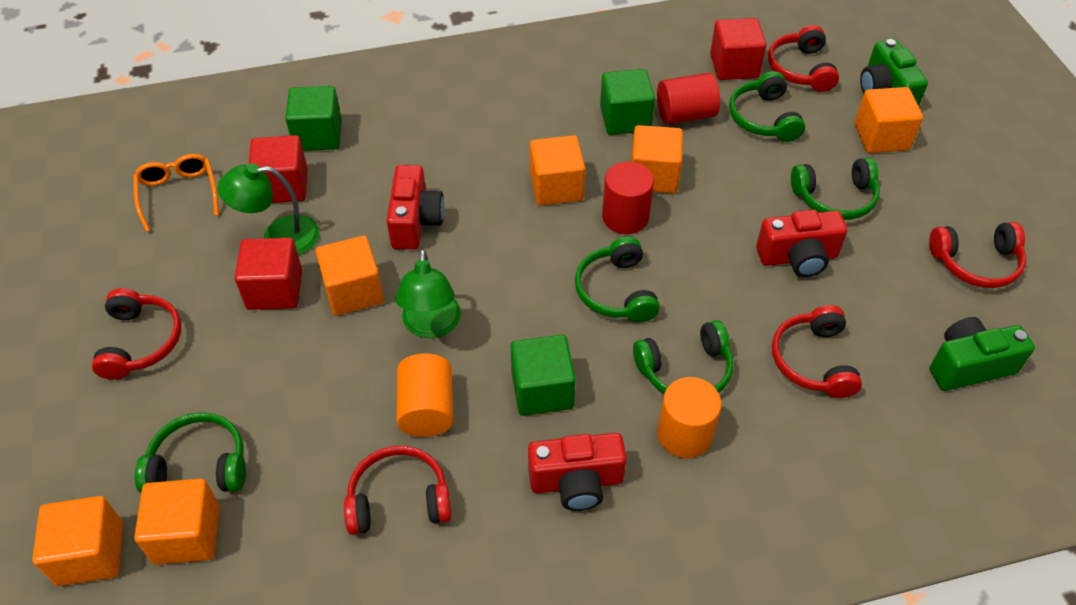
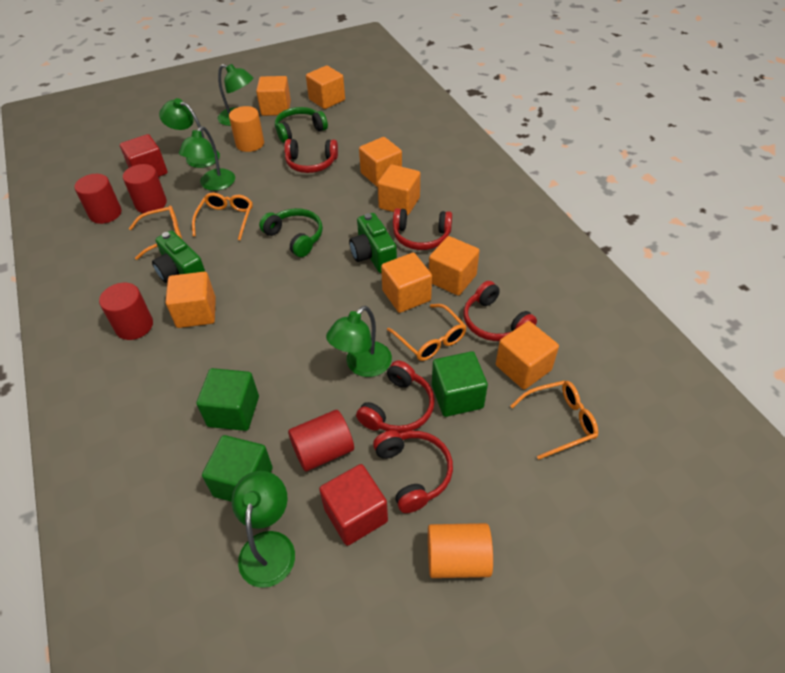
green headphones: 5 -> 2
green lamp: 2 -> 5
orange cube: 6 -> 8
orange glasses: 1 -> 4
red camera: 3 -> 0
red cube: 3 -> 2
red cylinder: 2 -> 4

